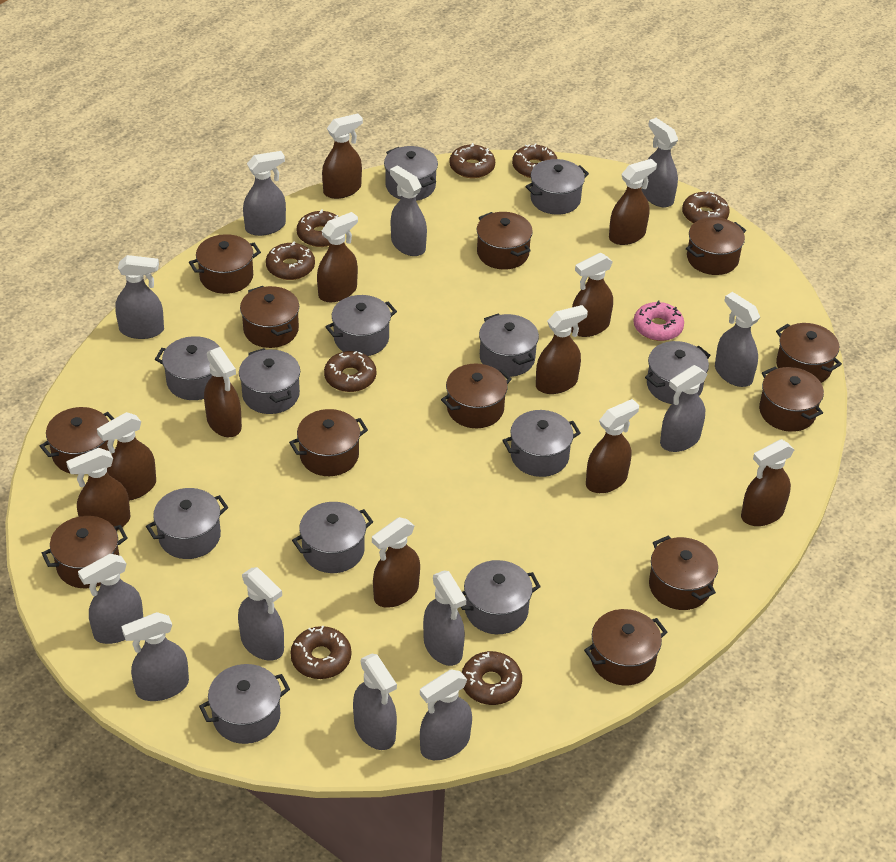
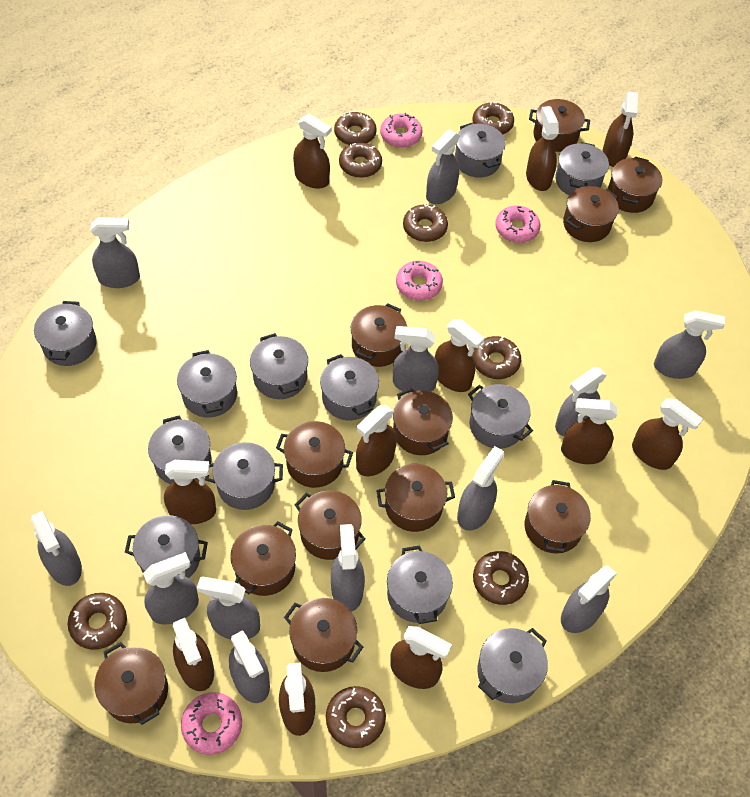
pink donut: 1 -> 4

